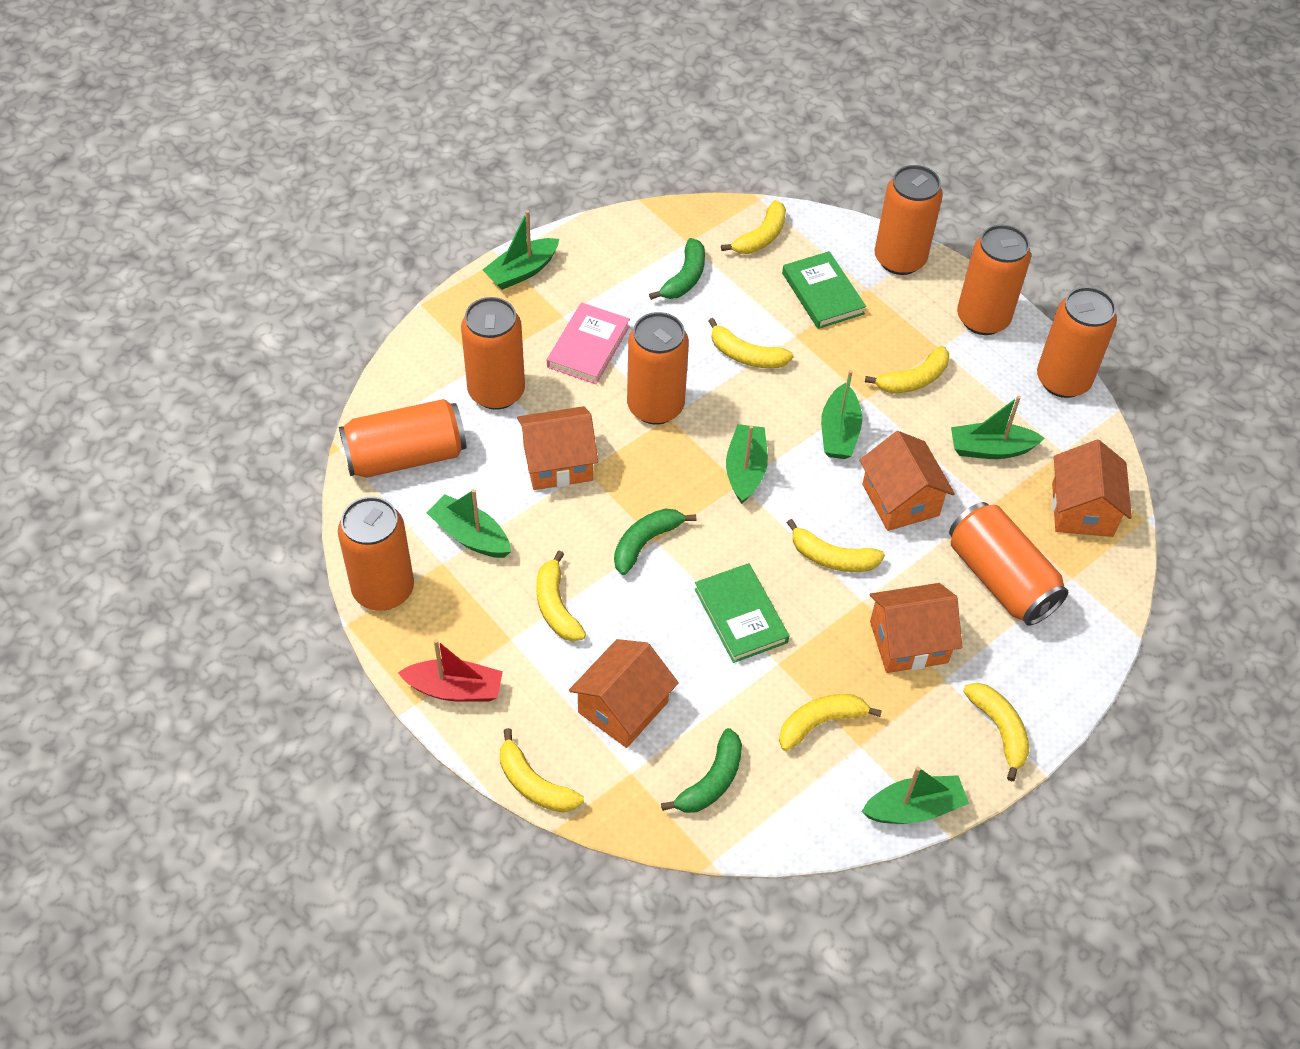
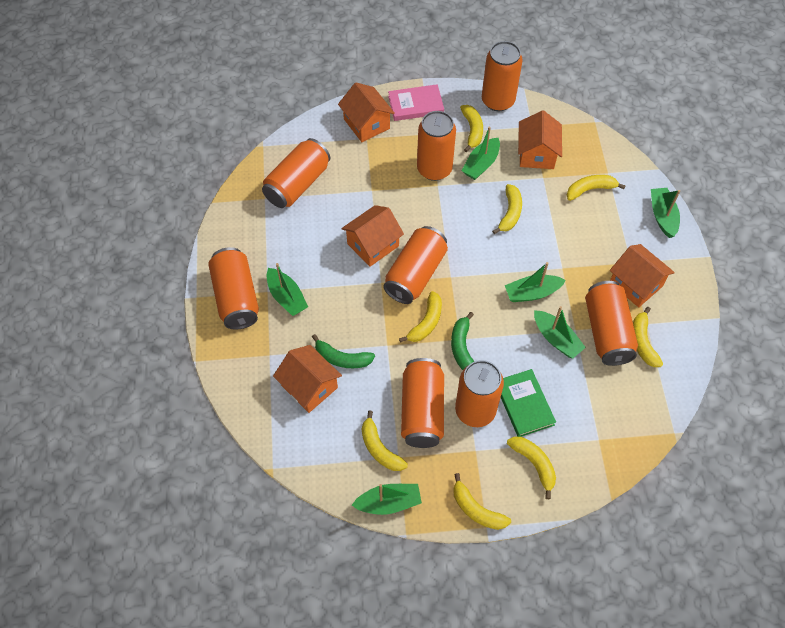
green banana: 3 -> 2
green book: 2 -> 1
red boat: 1 -> 0

